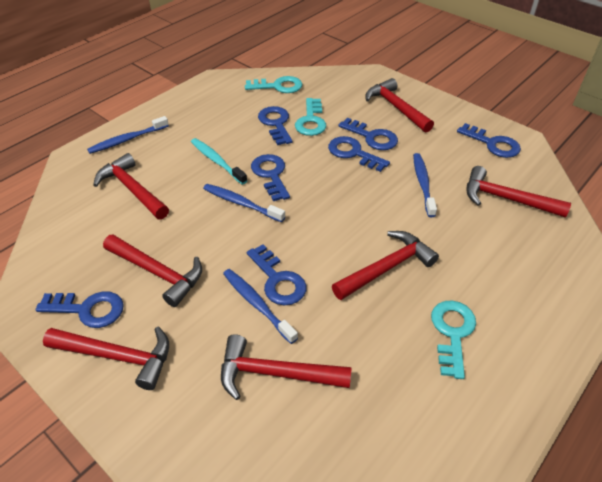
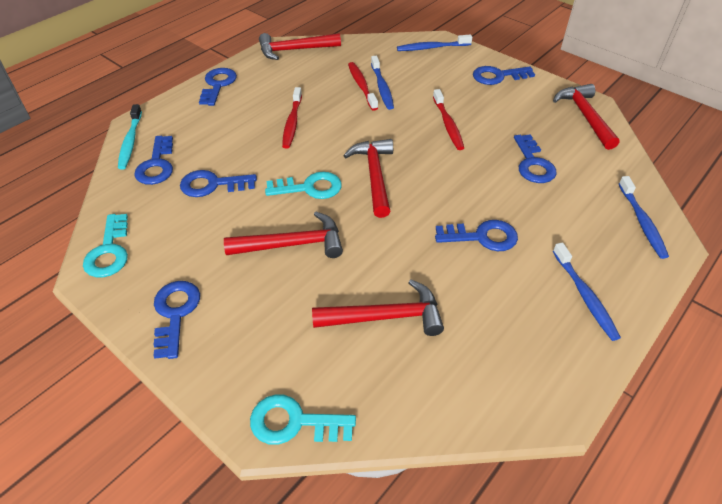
red hammer: 7 -> 5
red toothbrush: 0 -> 3

